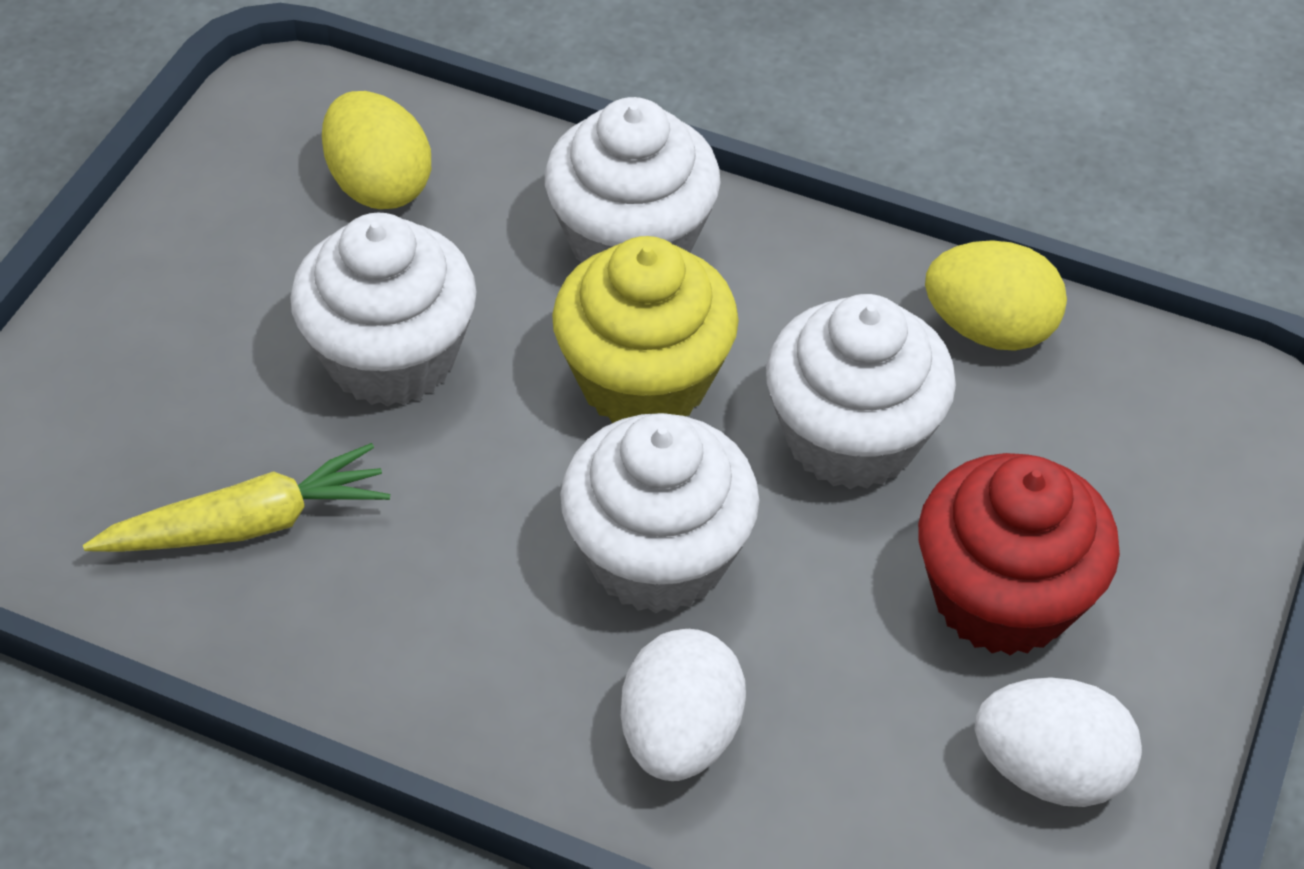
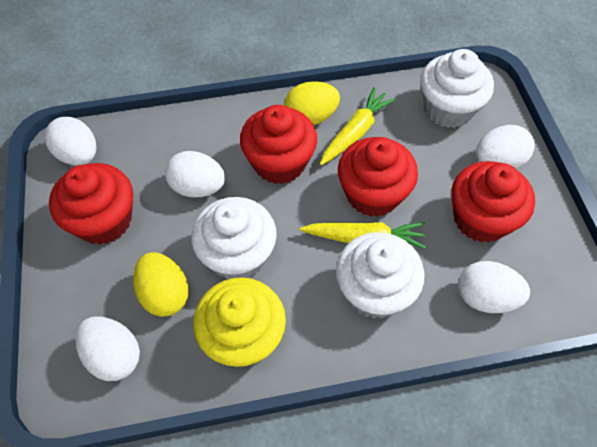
red cupcake: 1 -> 4
white cupcake: 4 -> 3
white egg: 2 -> 5
yellow carrot: 1 -> 2

